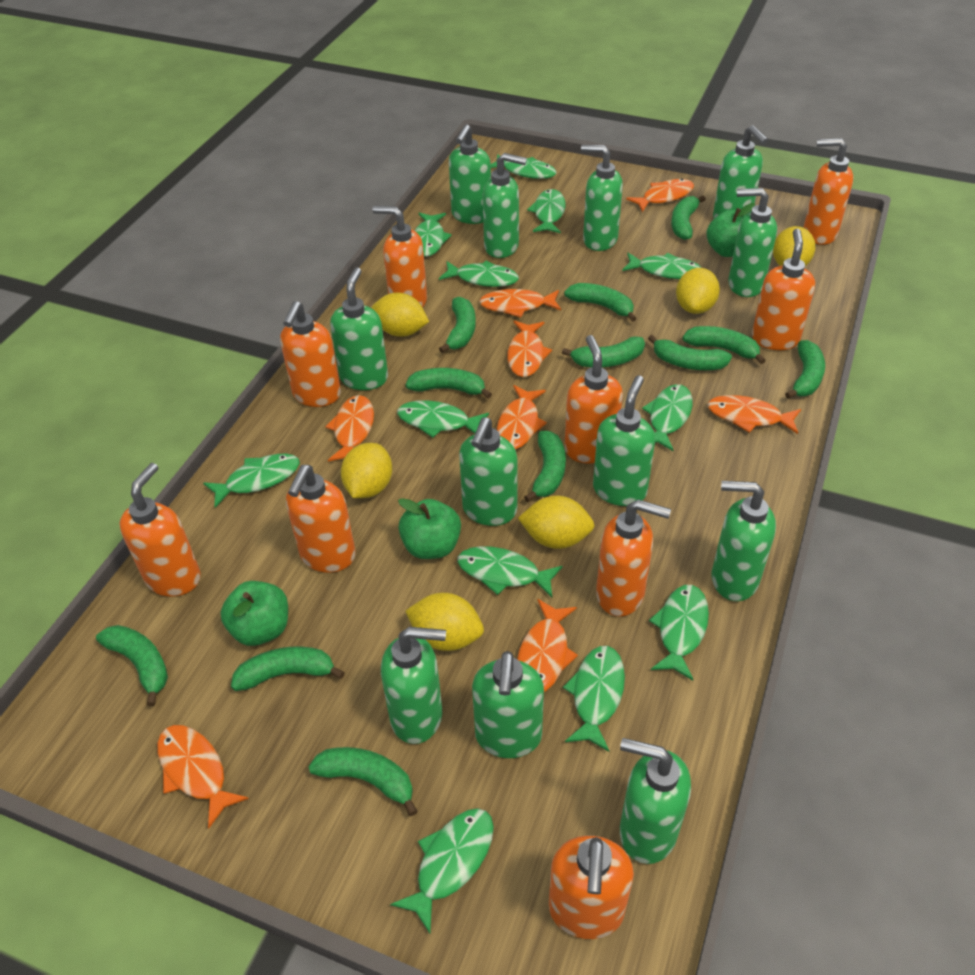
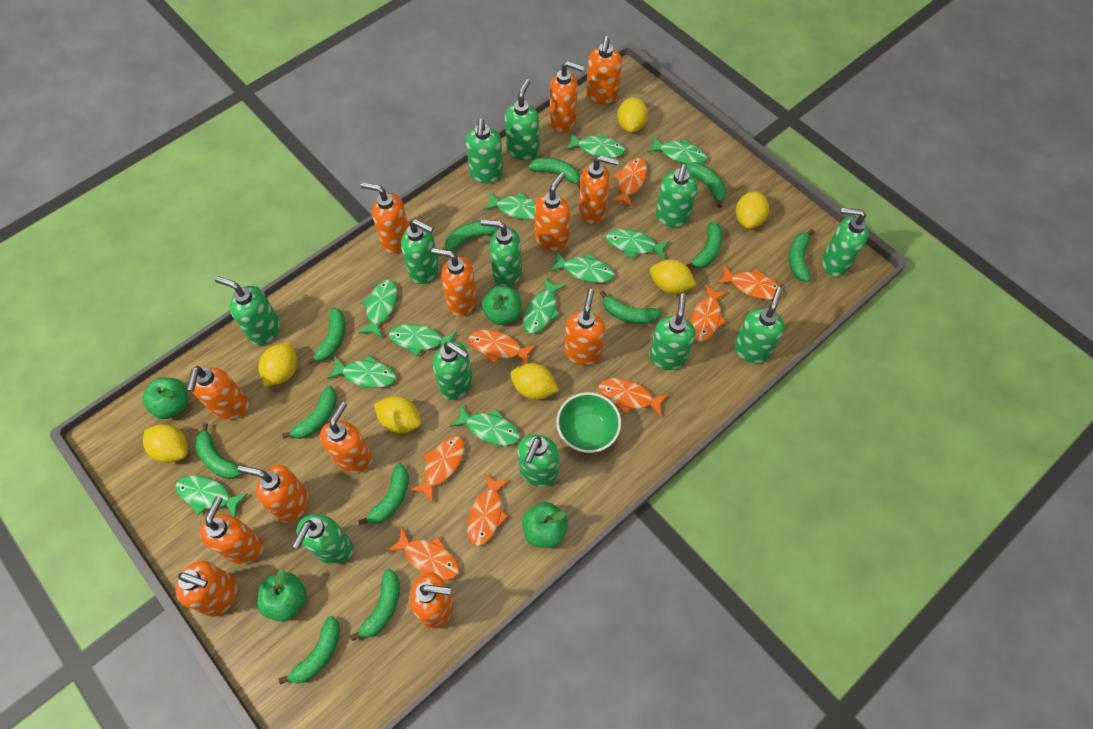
green apple: 3 -> 4
green bowl: 0 -> 1
green fish: 12 -> 11
orange soap dispenser: 9 -> 13
yellow lemon: 6 -> 7

